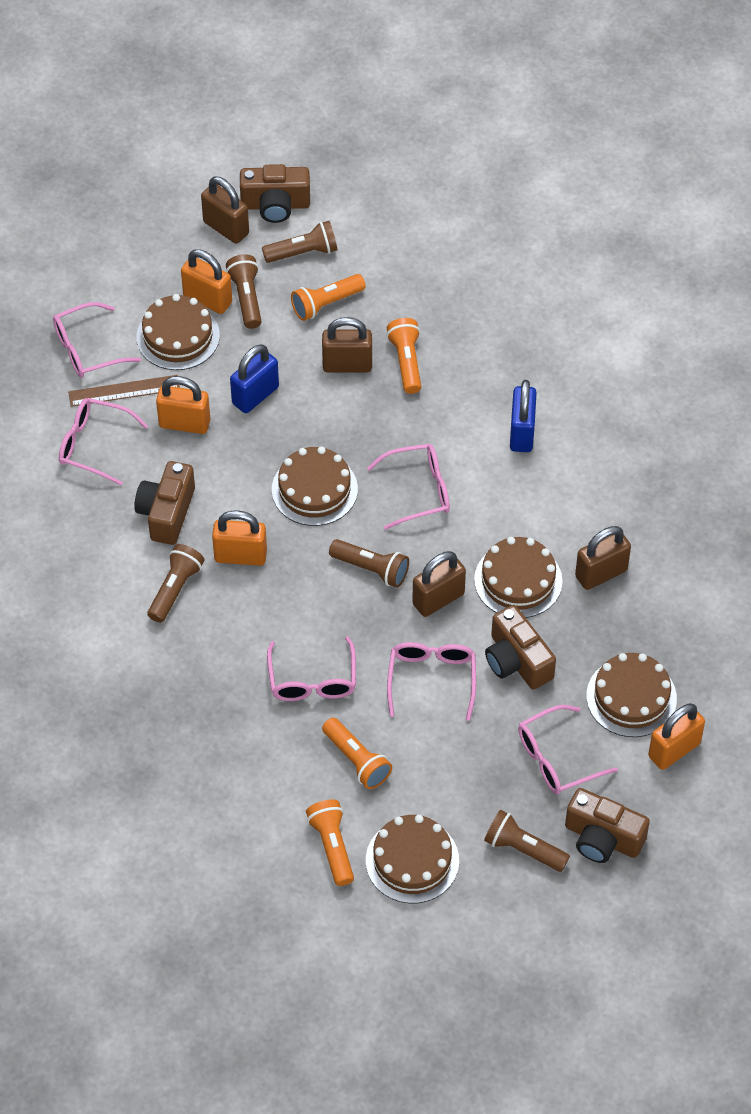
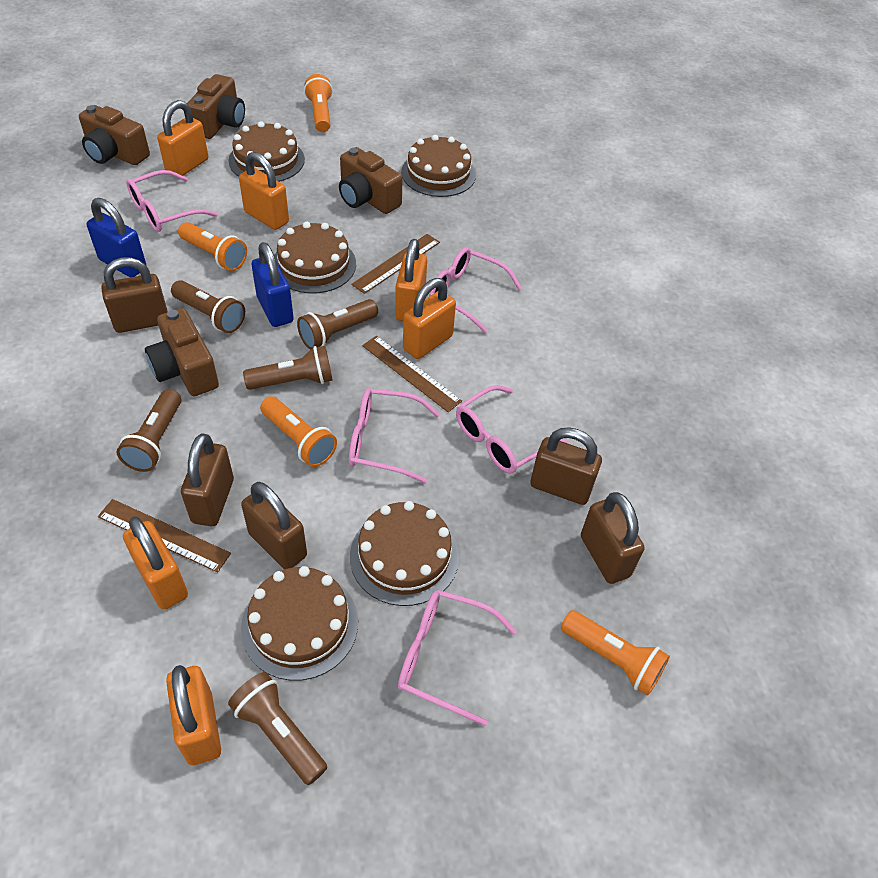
brown padlock: 4 -> 5
brown ruler: 1 -> 3
orange padlock: 4 -> 6
pink glasses: 6 -> 5

